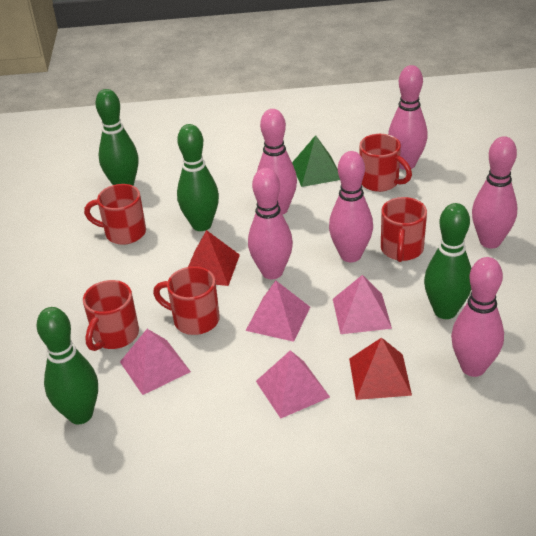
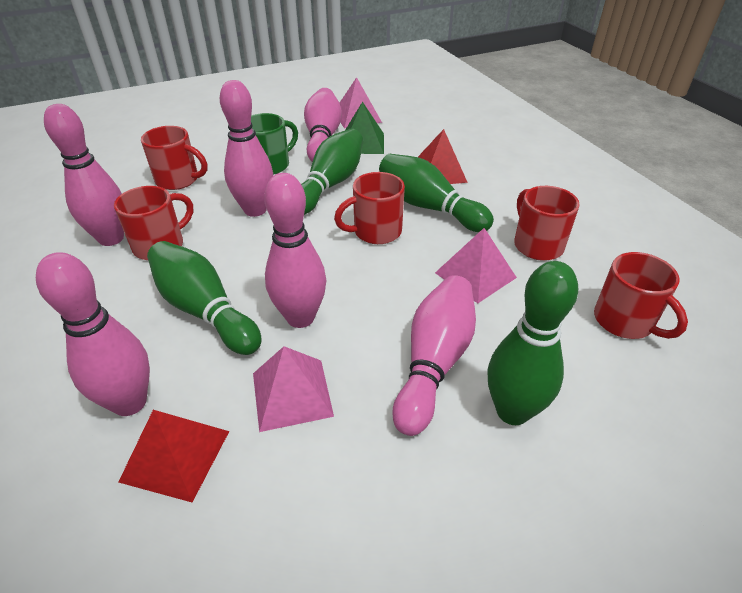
green mug: 0 -> 1
pink pyramid: 4 -> 3

